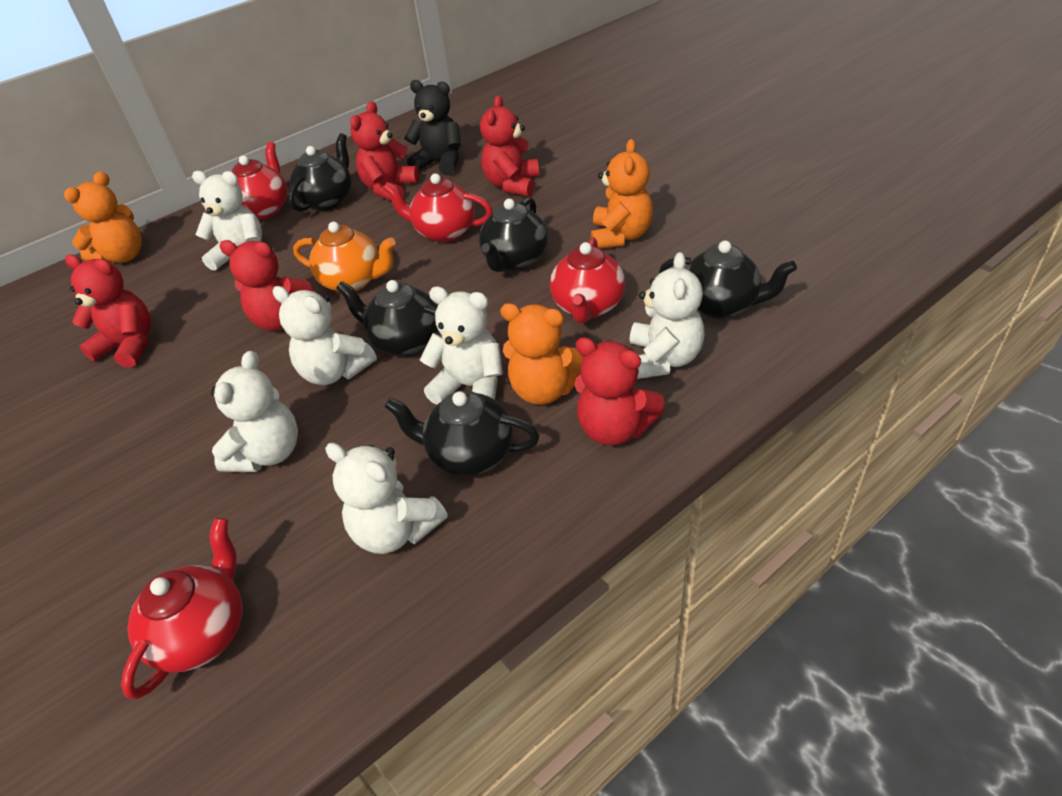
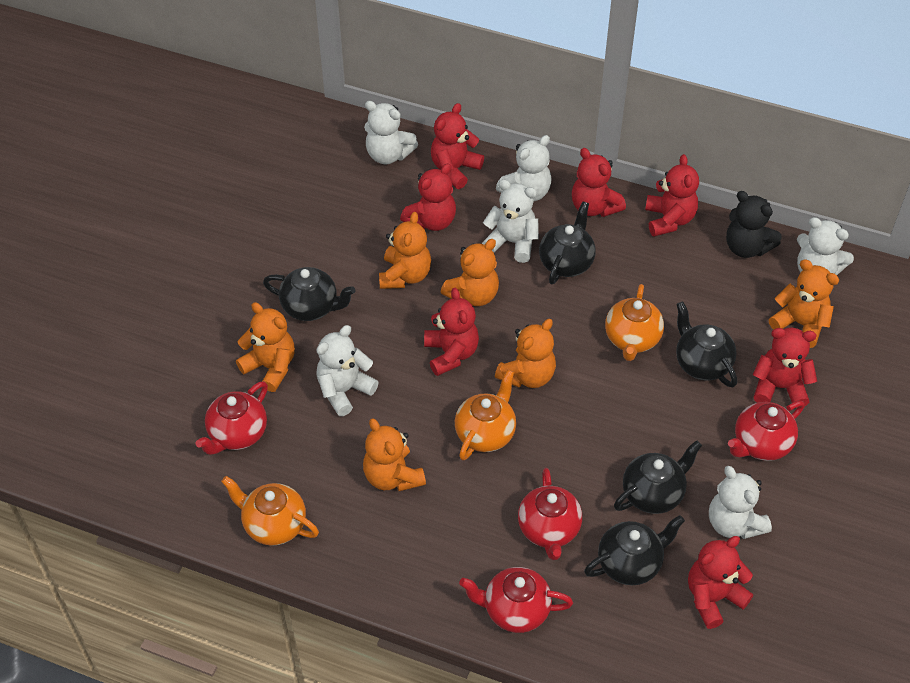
orange teapot: 1 -> 3
orange teddy bear: 3 -> 6
red teddy bear: 5 -> 7

